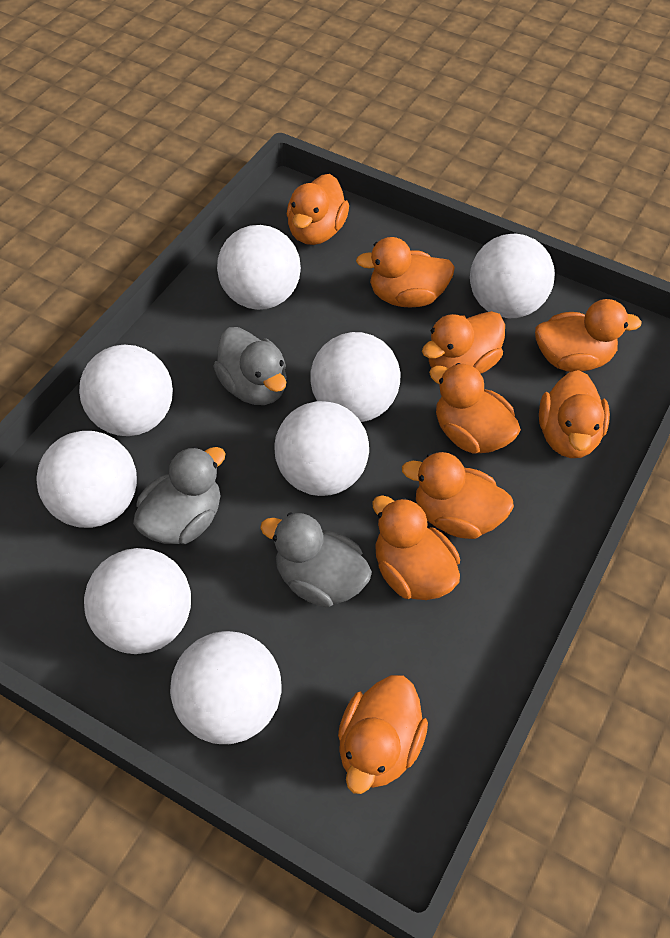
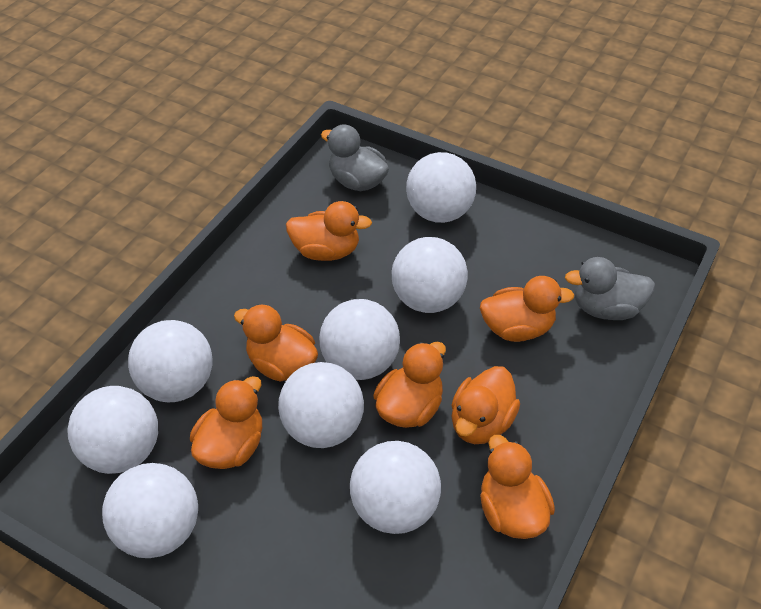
grey duck: 3 -> 2
orange duck: 9 -> 7

